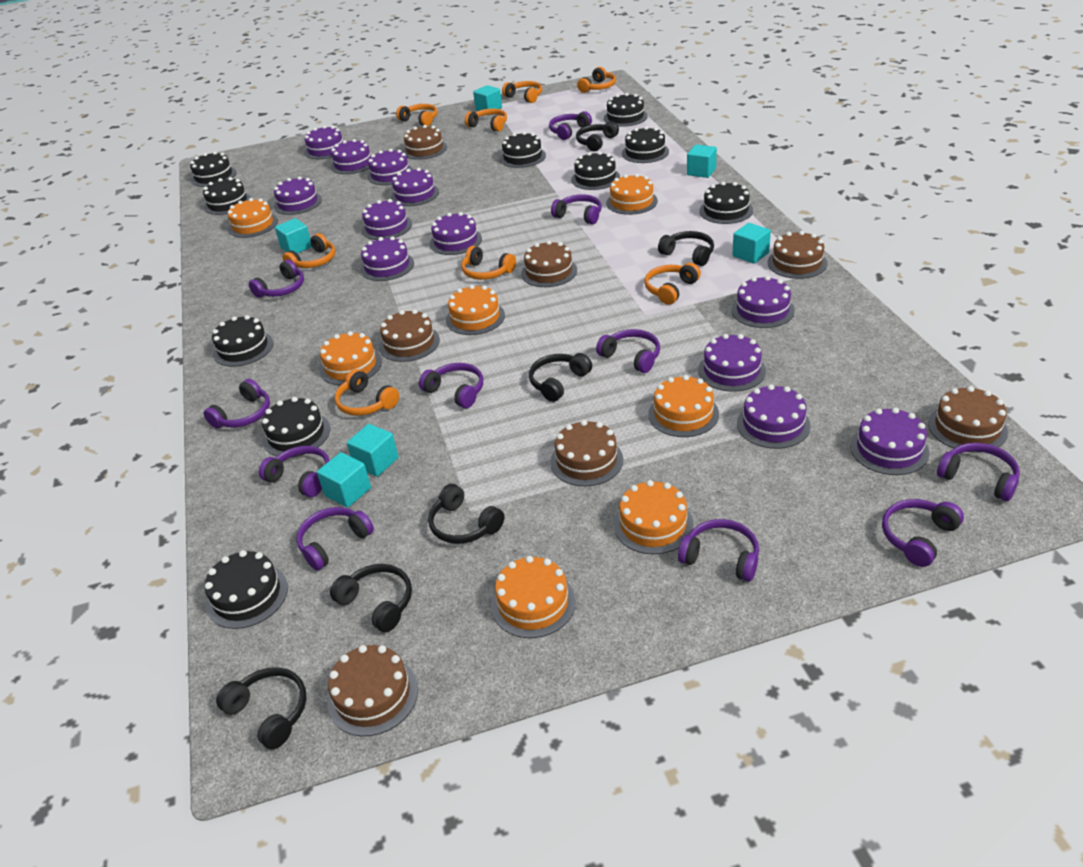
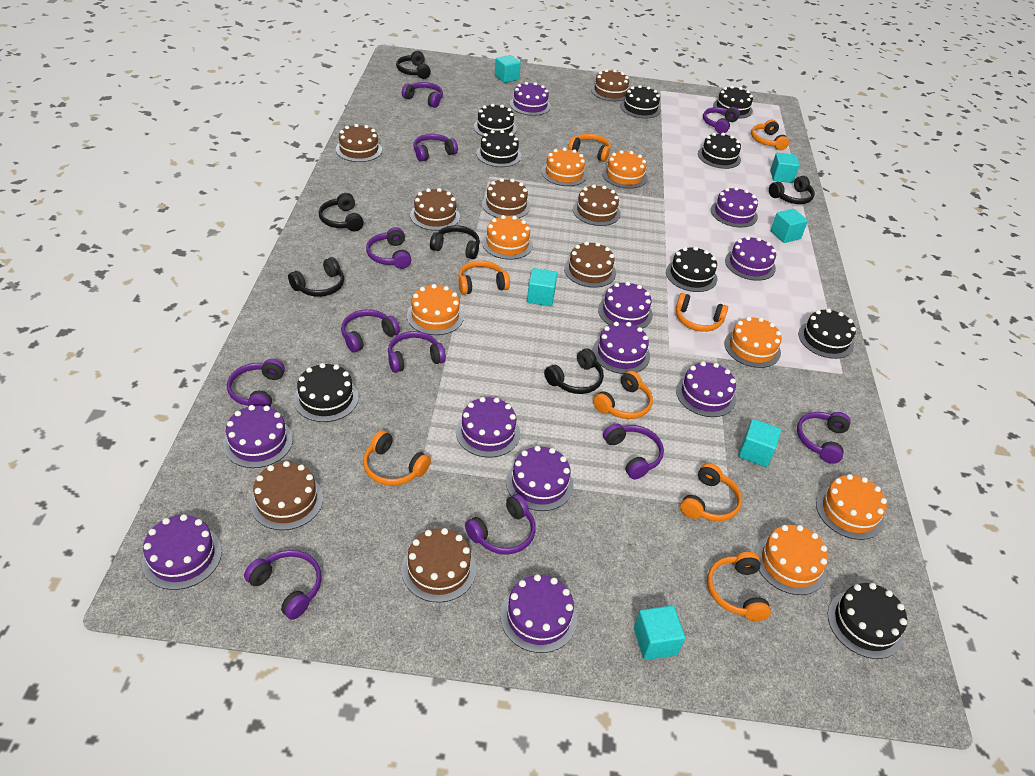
black cake: 10 -> 9
brown cake: 7 -> 8
purple cake: 12 -> 11

